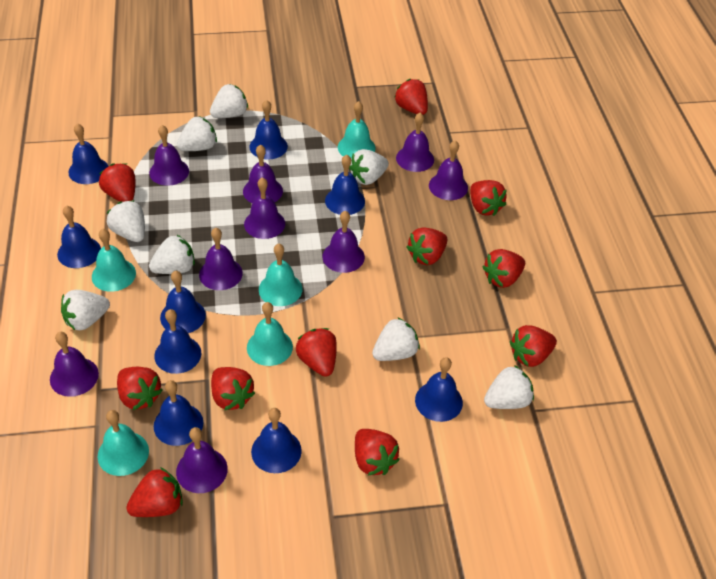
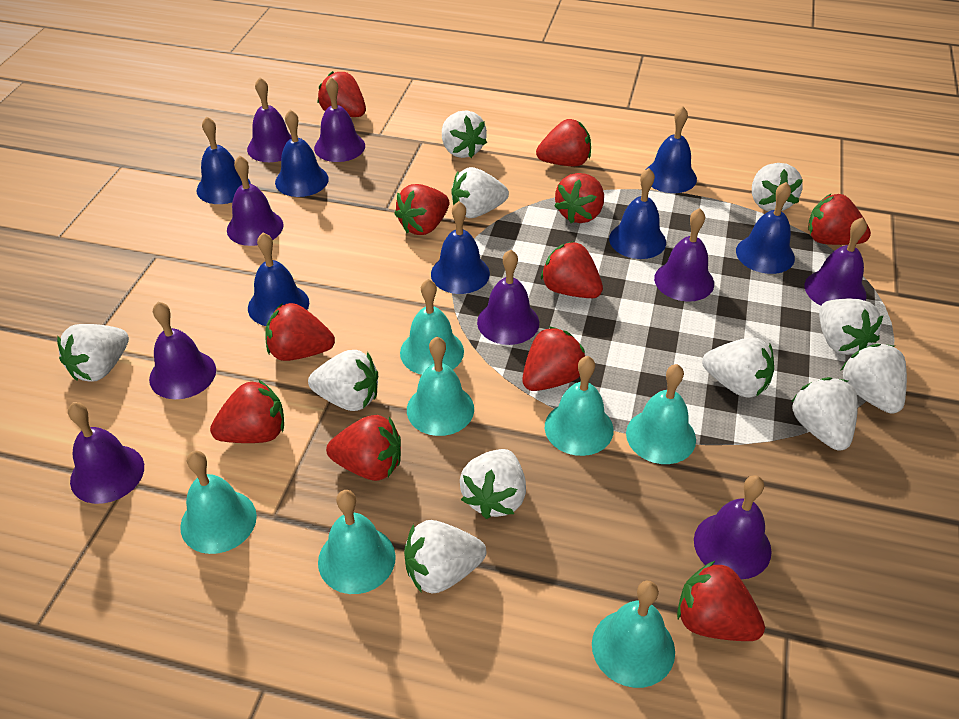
blue bell: 9 -> 7
turquoise bell: 5 -> 7
white strawberry: 8 -> 11

